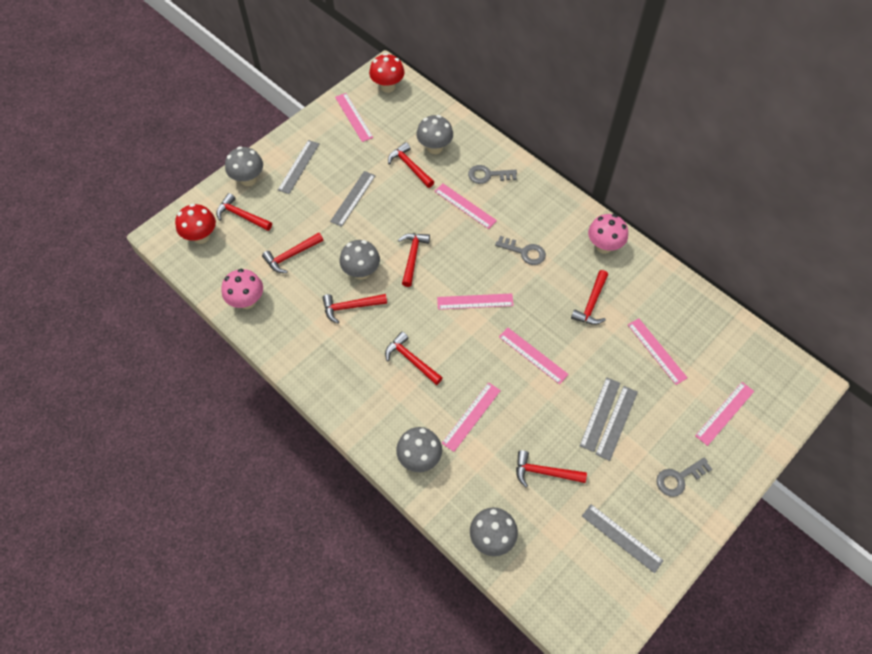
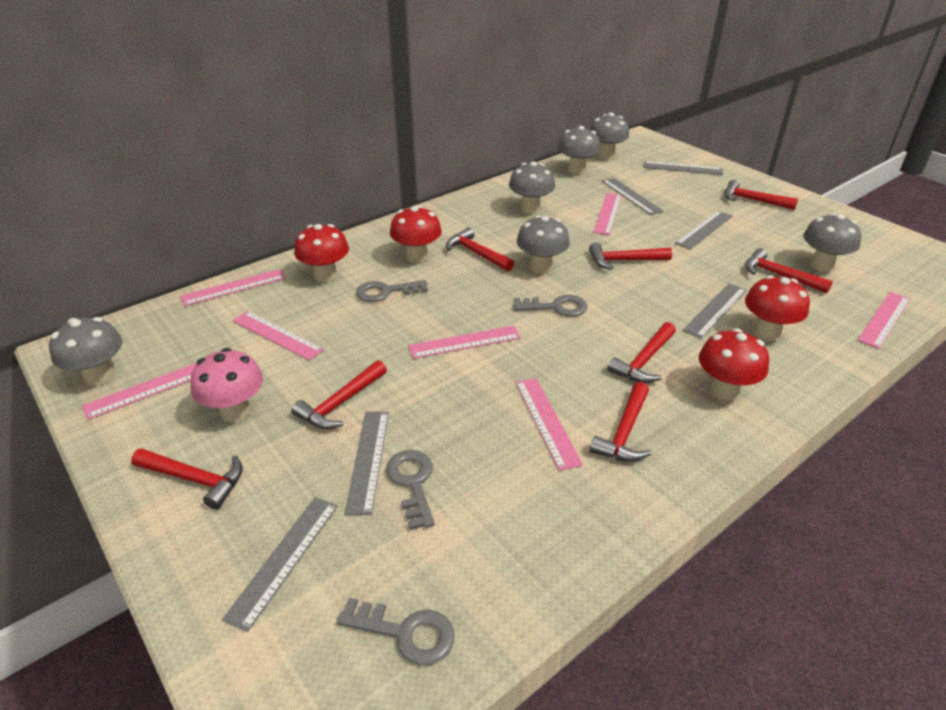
grey key: 3 -> 4
grey mushroom: 5 -> 6
grey ruler: 5 -> 6
pink mushroom: 2 -> 1
red mushroom: 2 -> 4

